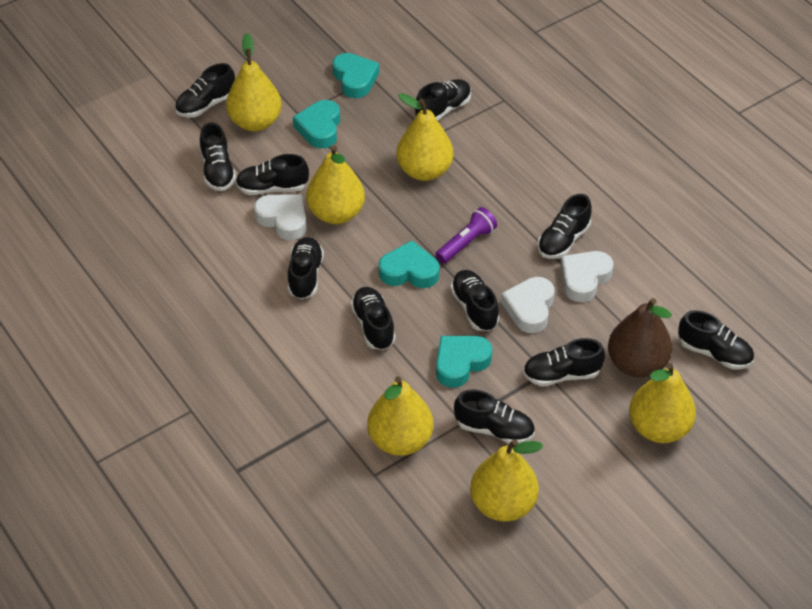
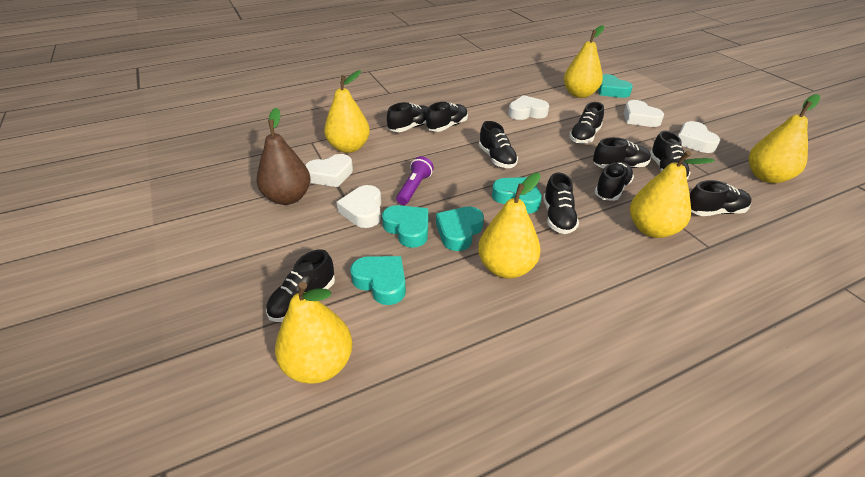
black shoe: 11 -> 10
turquoise heart: 4 -> 5
white heart: 3 -> 5

